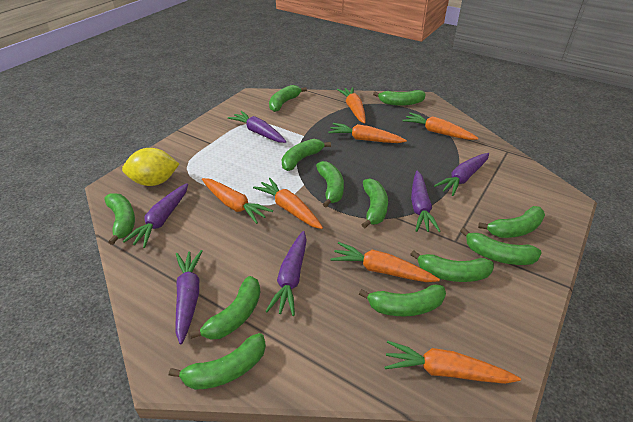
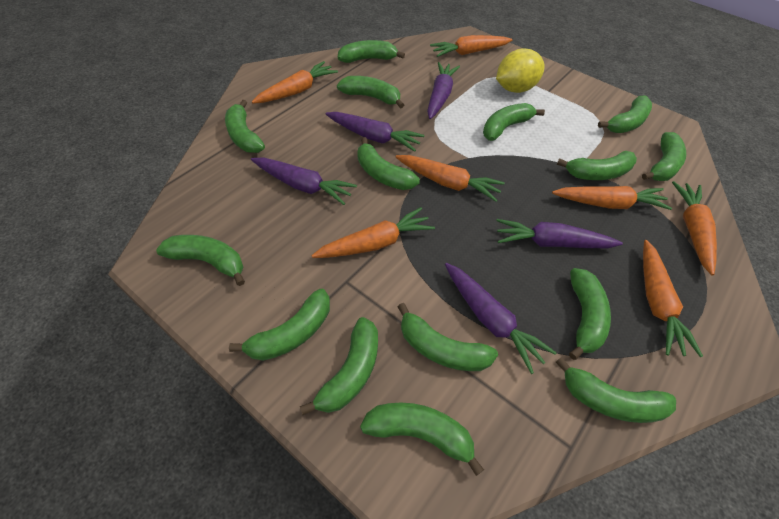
green banana: 12 -> 15
purple carrot: 6 -> 5

